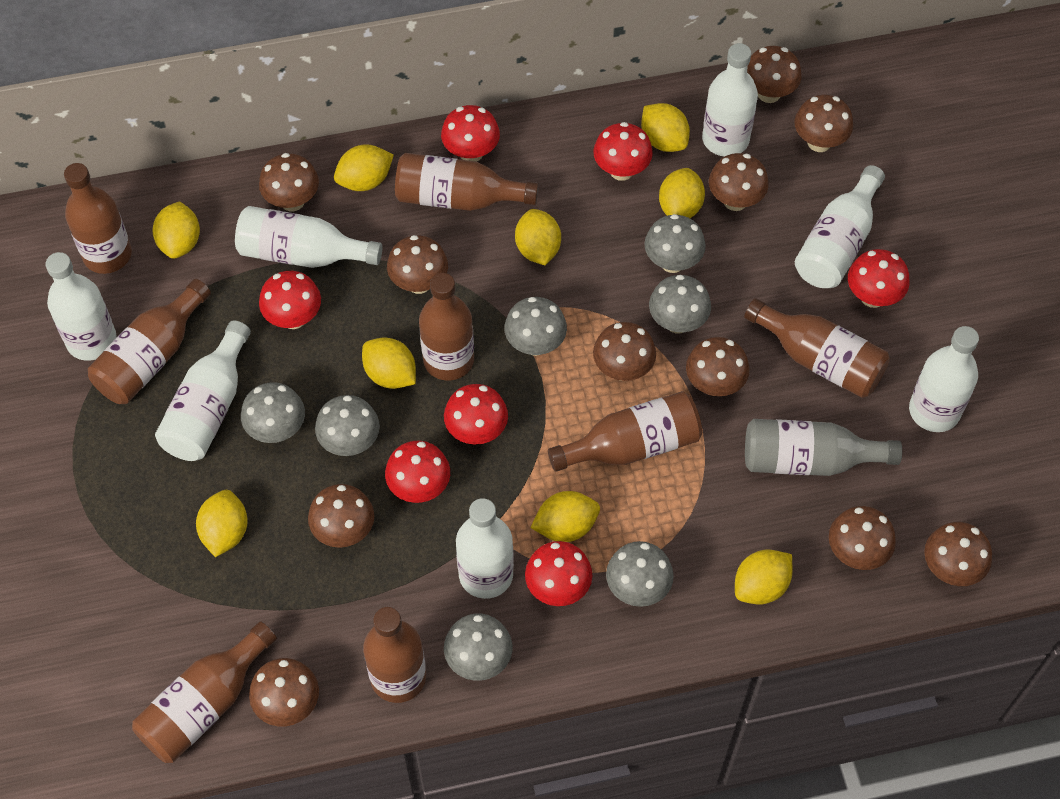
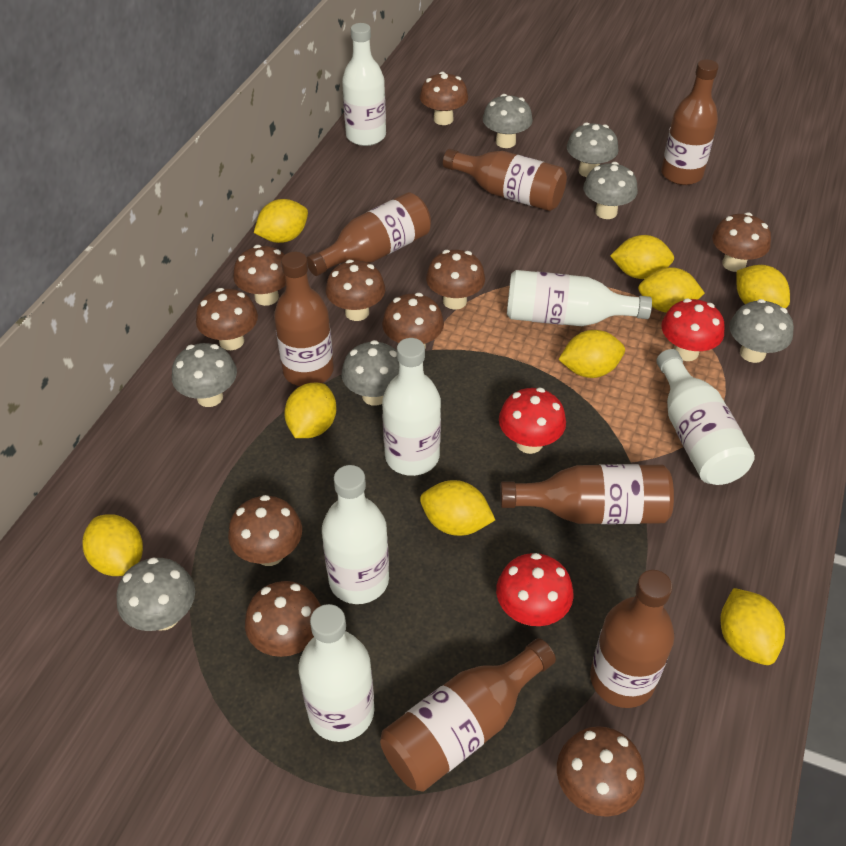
brown bottle: 8 -> 7
brown mushroom: 11 -> 10
grey bottle: 1 -> 0
red mushroom: 7 -> 3
white bottle: 7 -> 6

